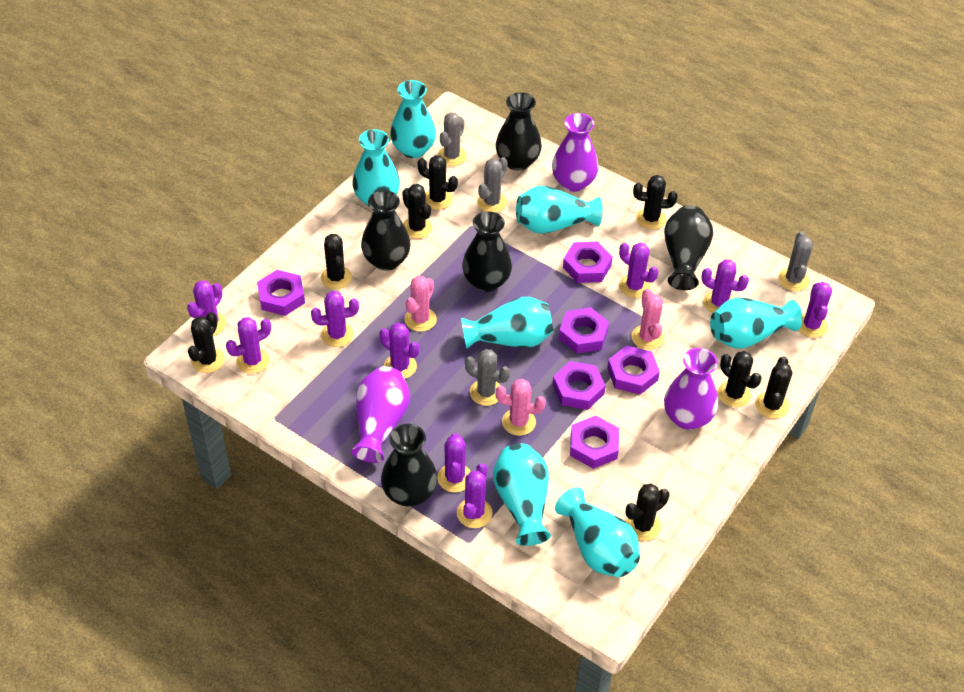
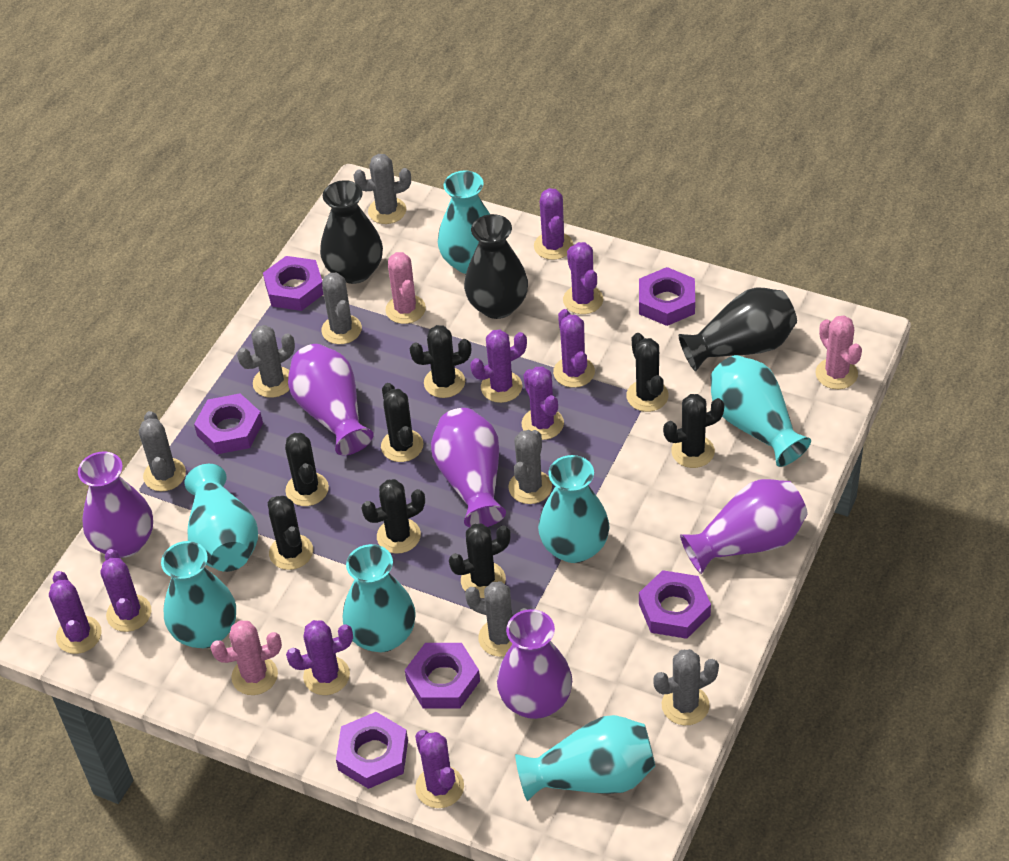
black vase: 5 -> 3
grey cactus: 4 -> 7
purple vase: 3 -> 5

